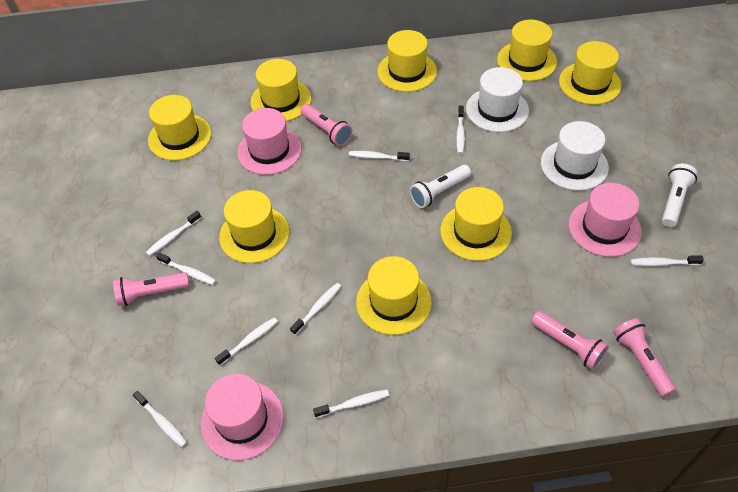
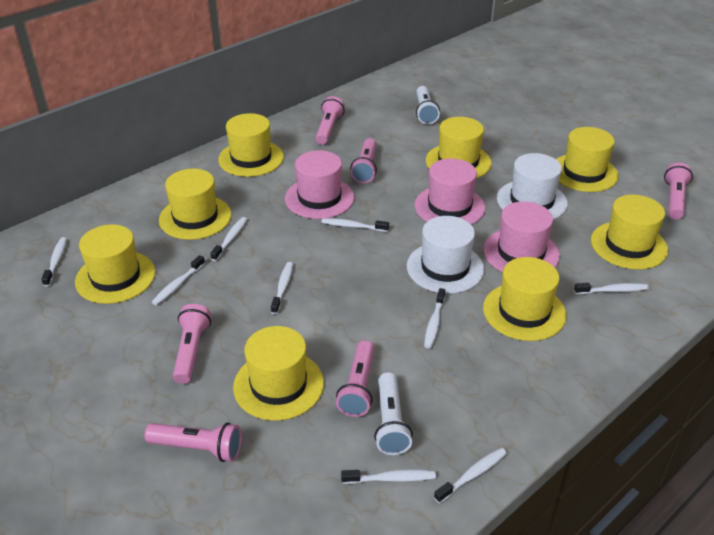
pink flashlight: 4 -> 6

